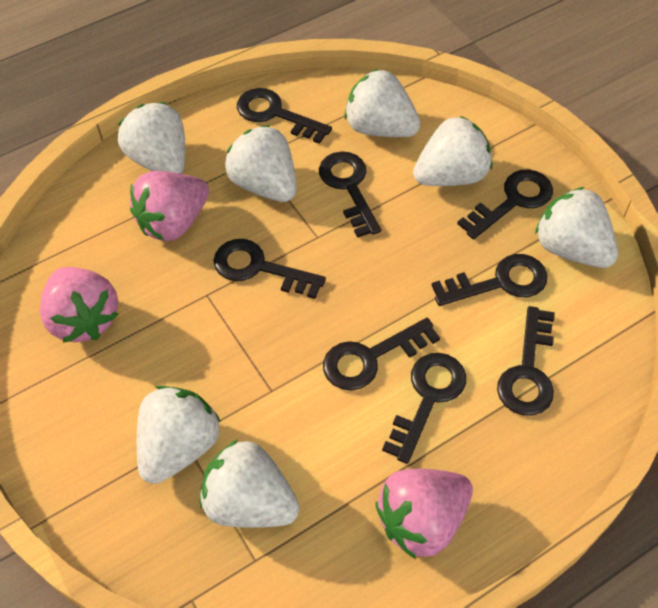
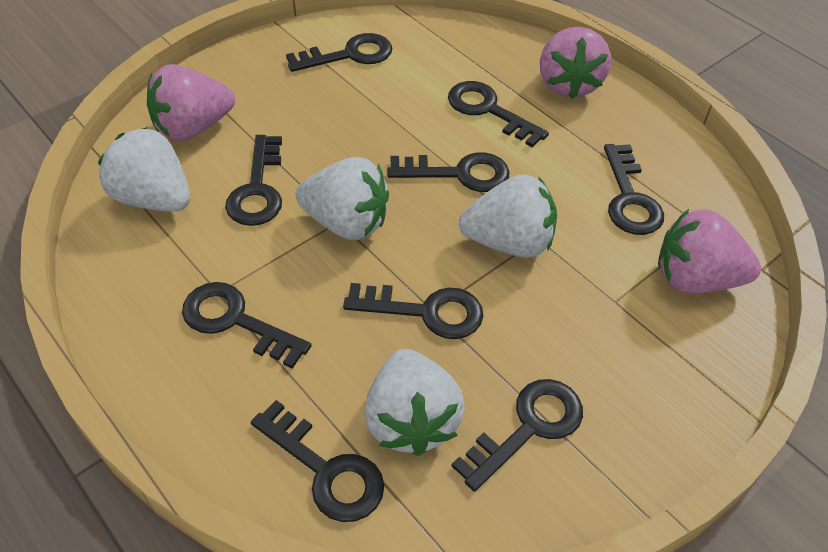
black key: 8 -> 9
white strawberry: 7 -> 4

